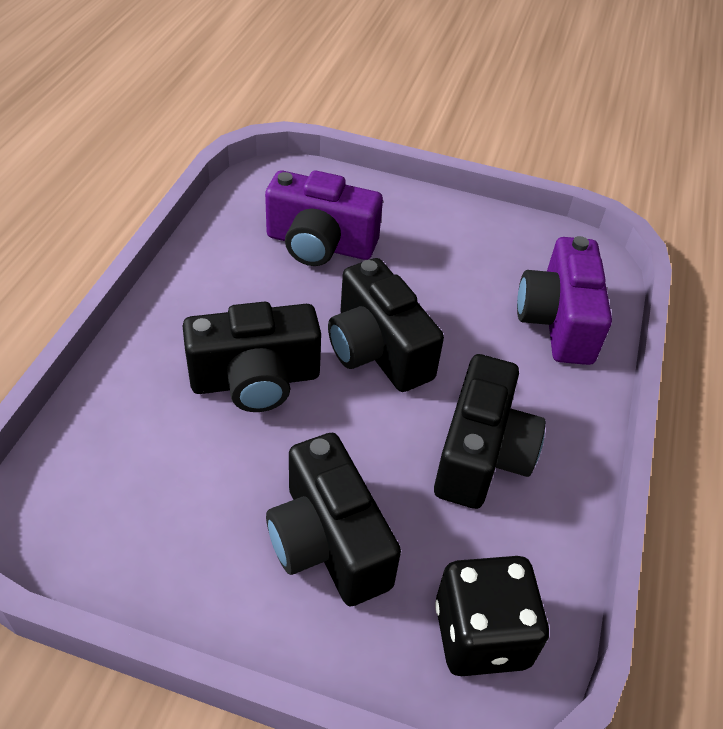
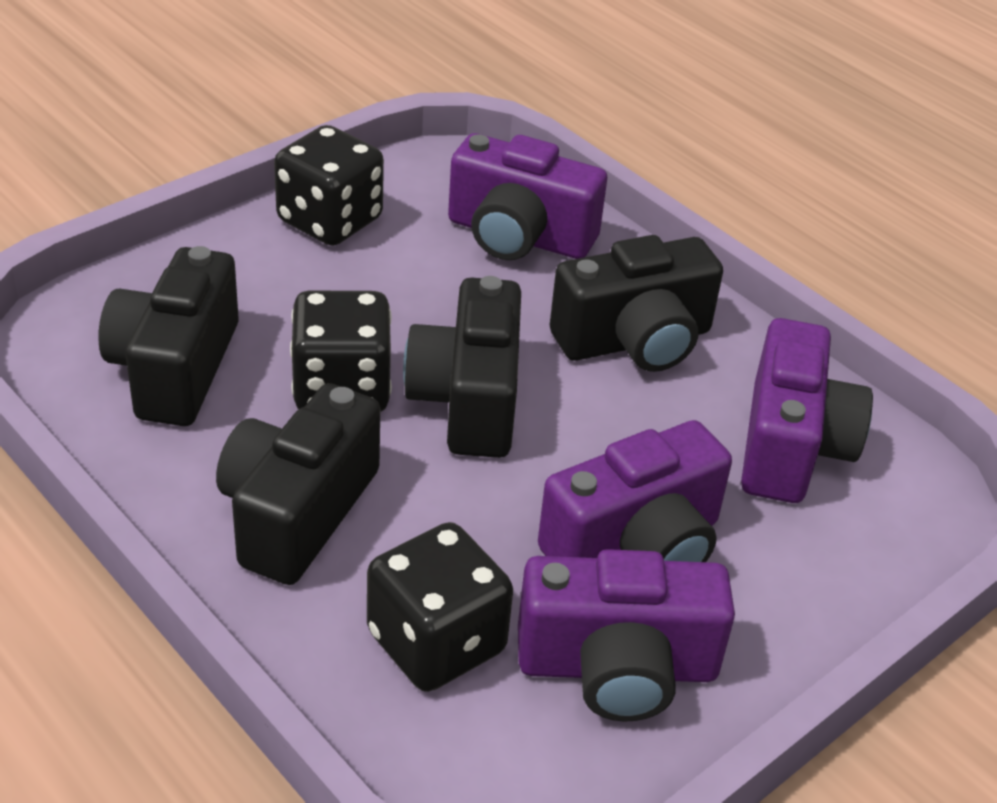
black dice: 1 -> 3
purple camera: 2 -> 4

